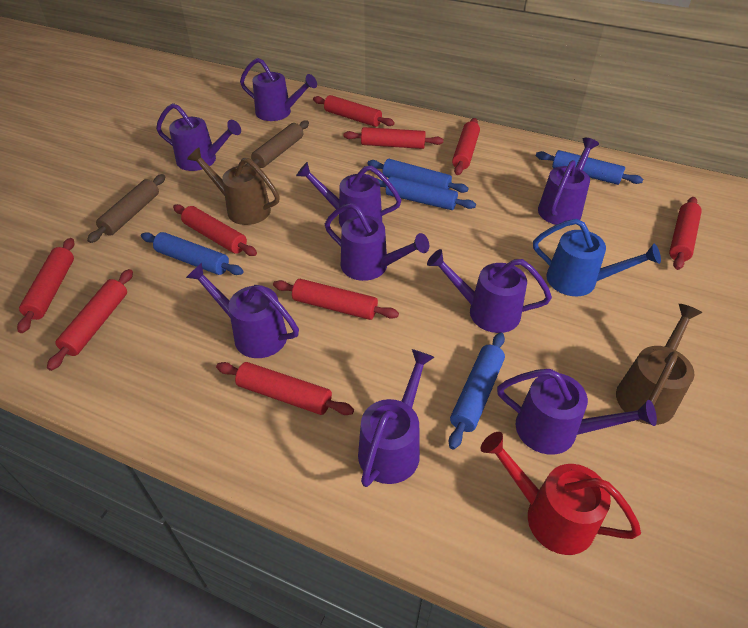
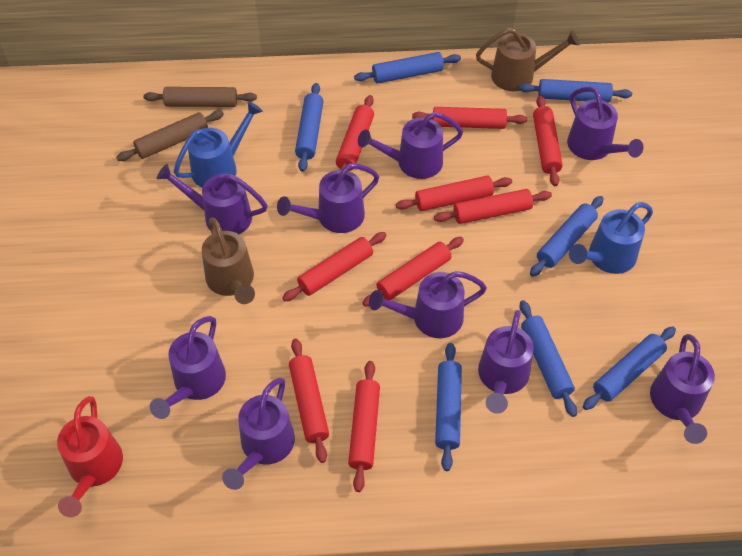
blue rolling pin: 5 -> 7
blue watering can: 1 -> 2

